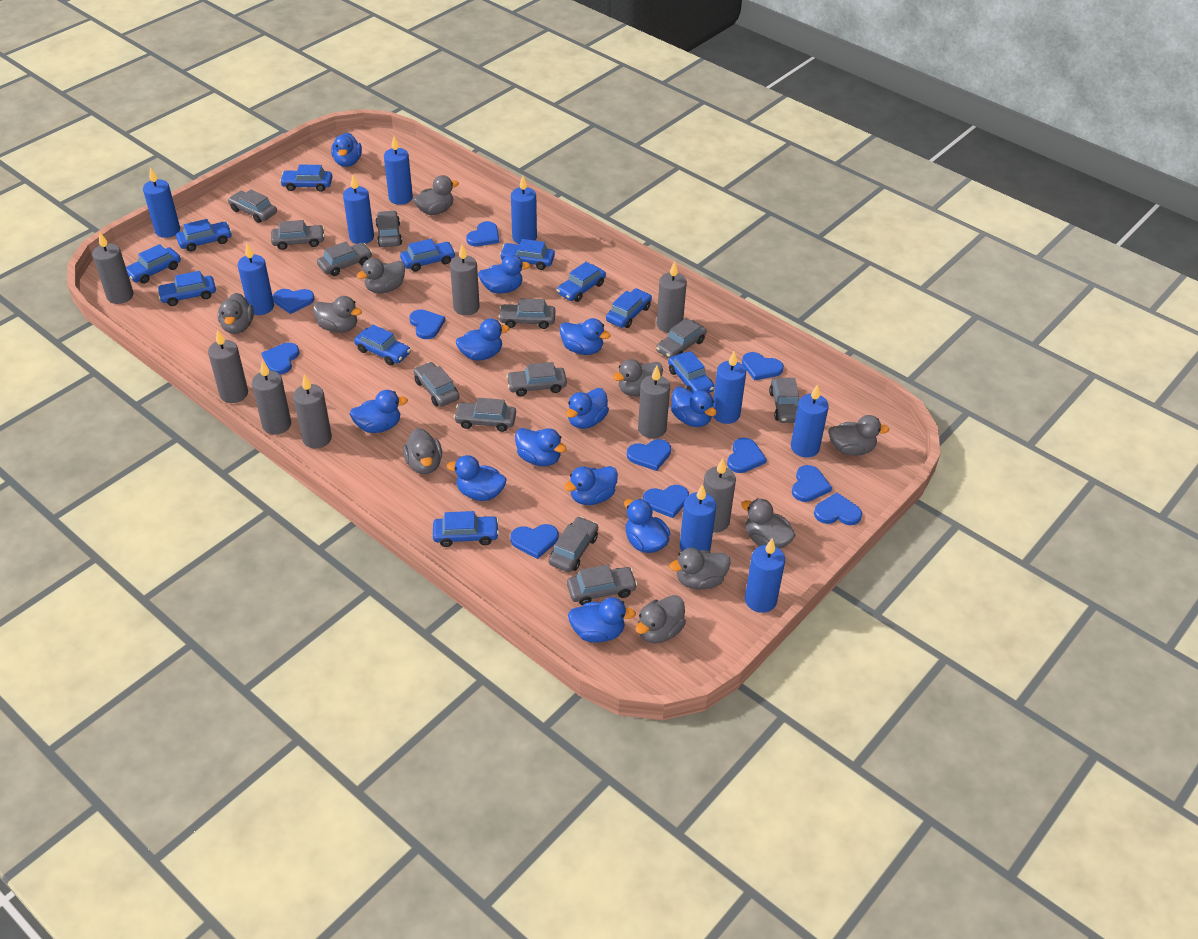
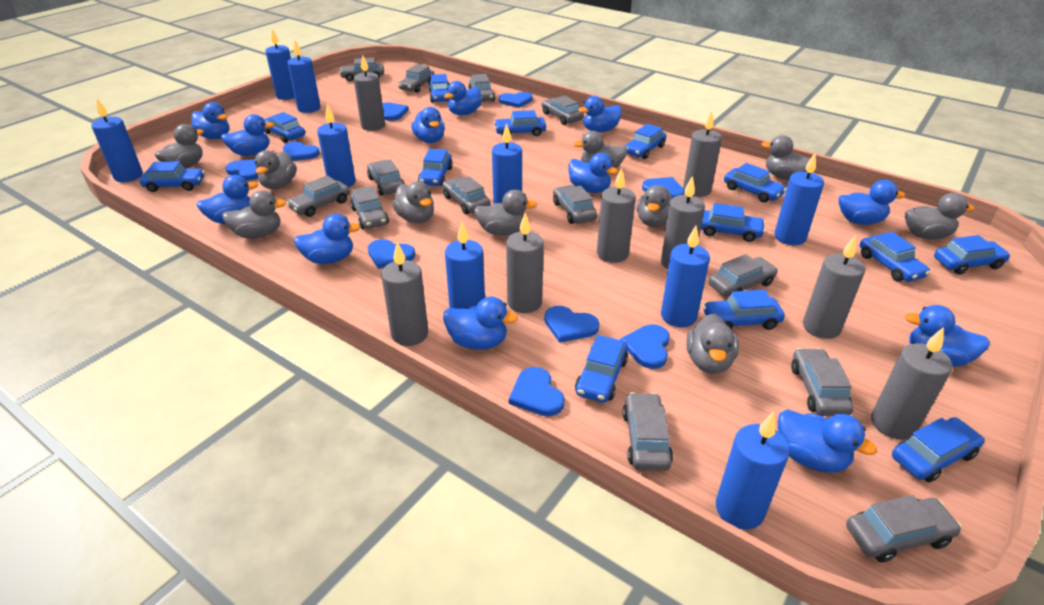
blue car: 11 -> 13
blue heart: 11 -> 9
grey car: 12 -> 13

